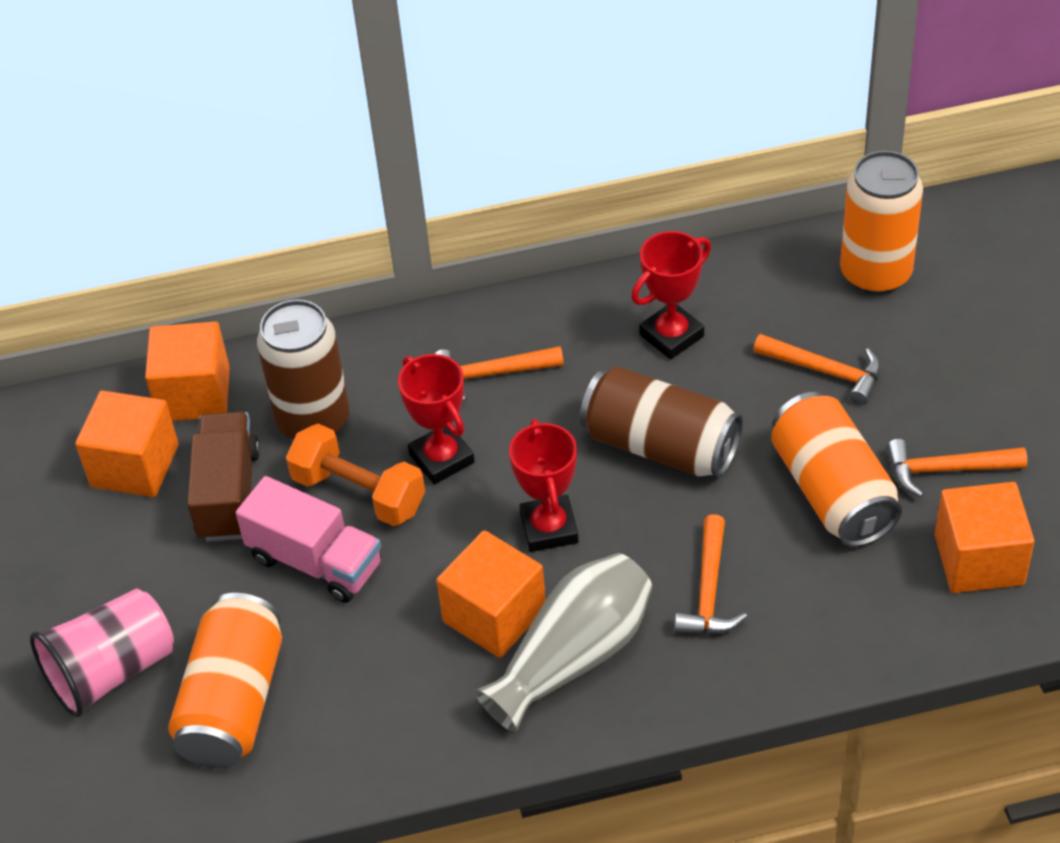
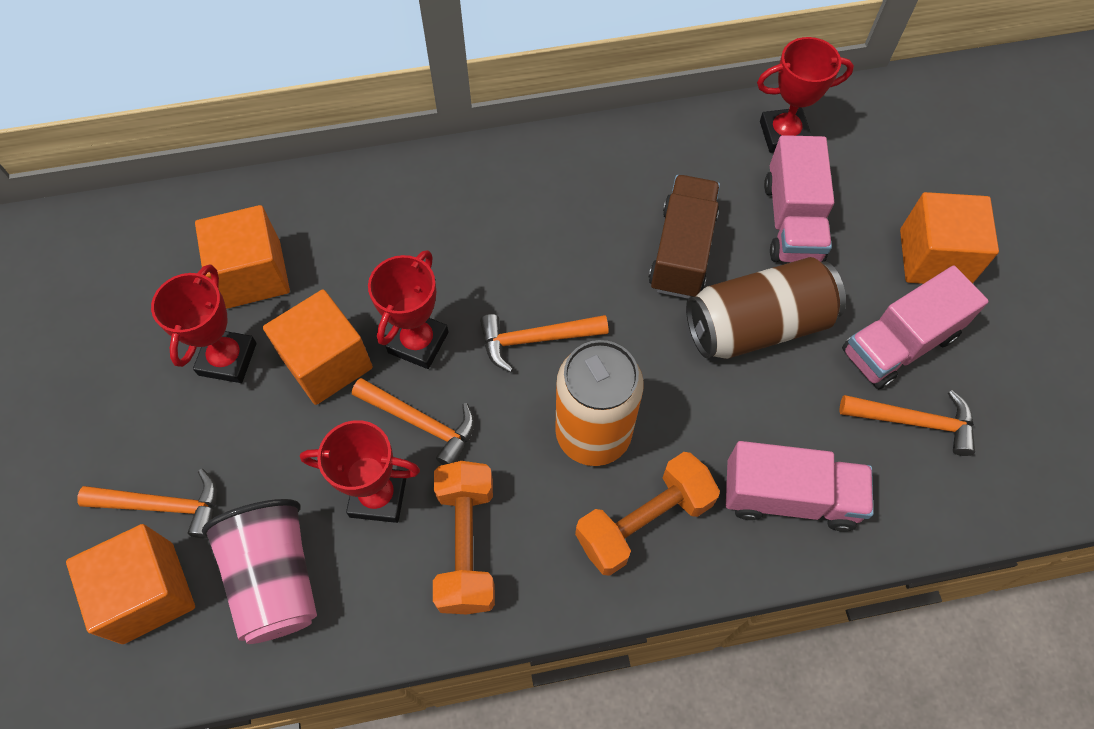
brown can: 2 -> 1
grey vase: 1 -> 0
orange can: 3 -> 1
orange dumbbell: 1 -> 2
pink truck: 1 -> 3
red trophy: 3 -> 4

